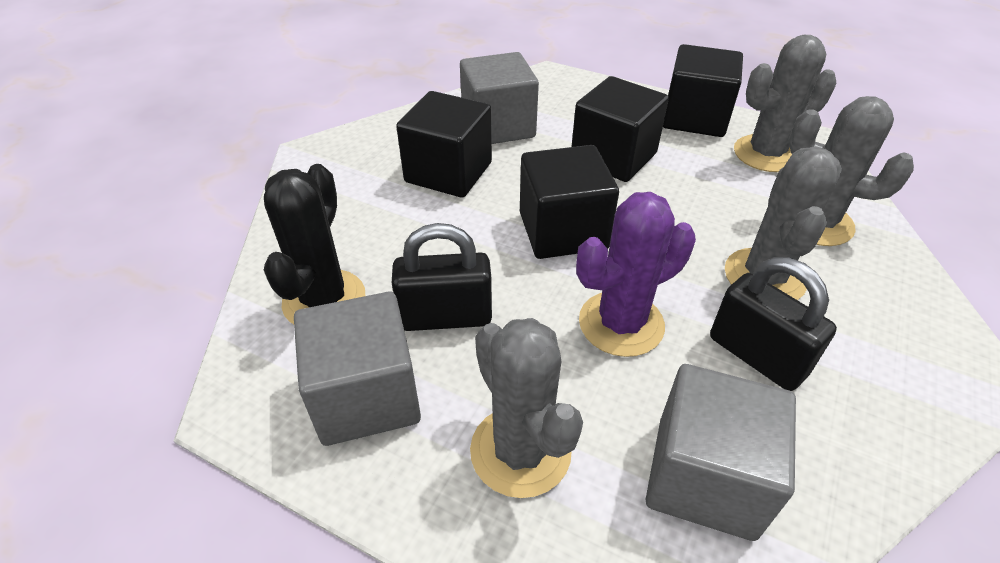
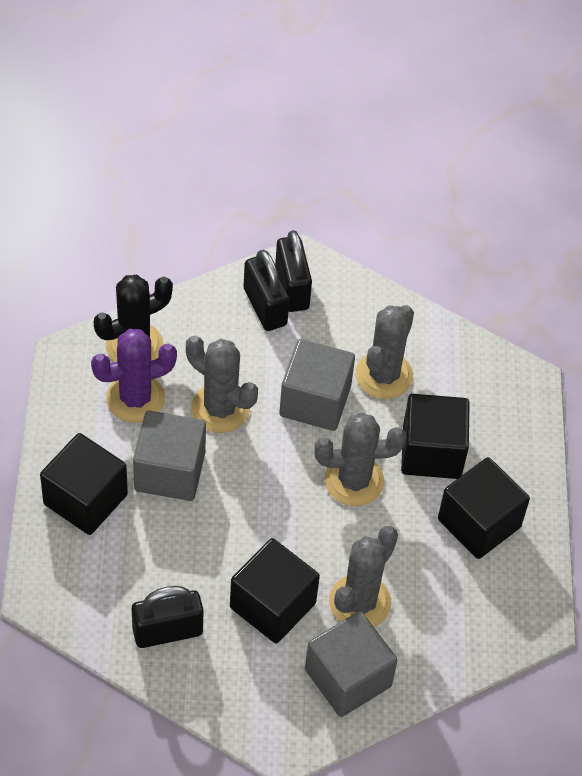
black padlock: 2 -> 3

